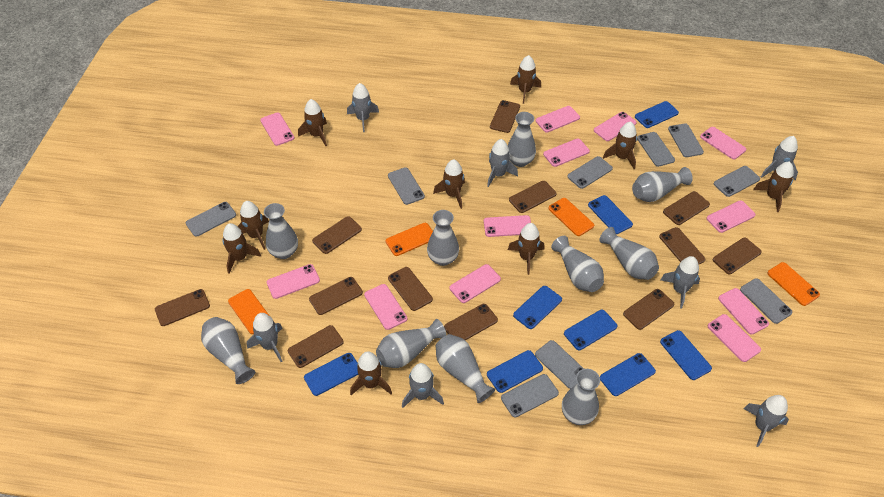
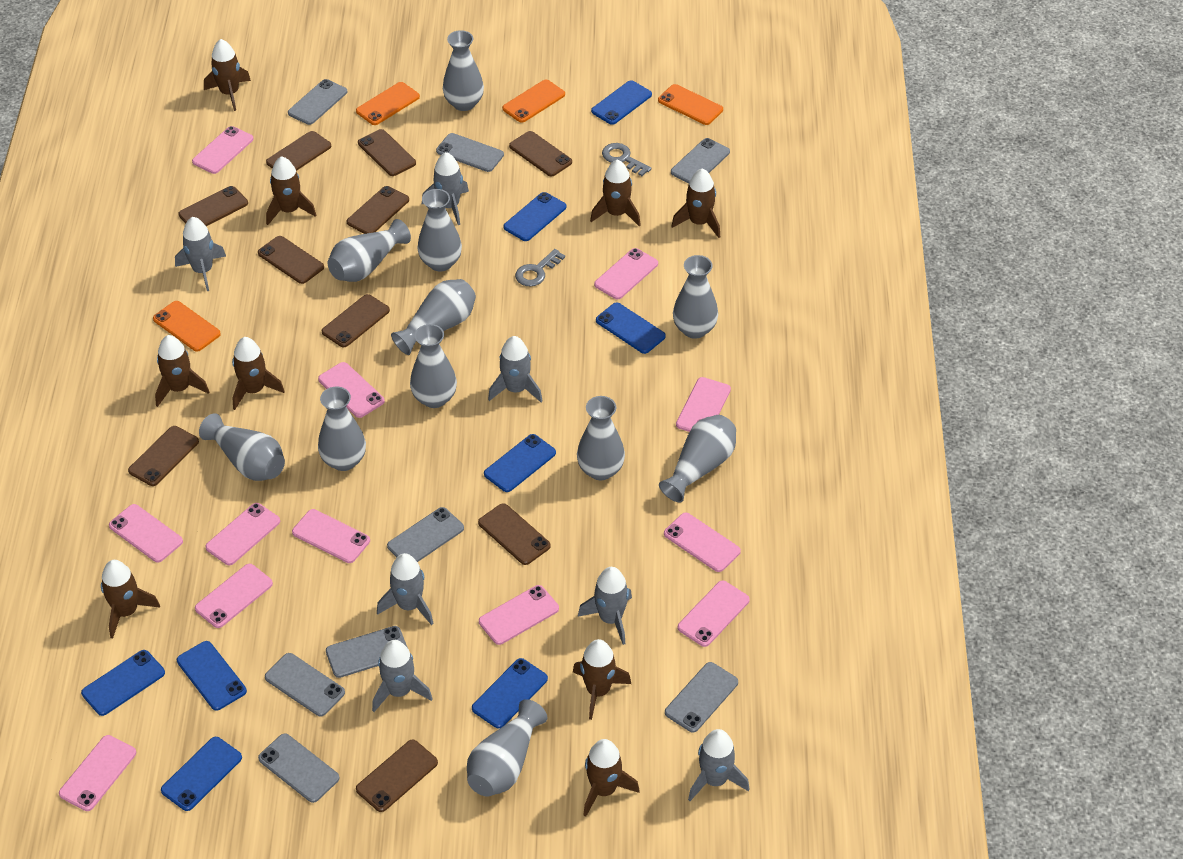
brown phone: 12 -> 10
grey key: 0 -> 2
grey phone: 9 -> 8
grey vase: 10 -> 11

